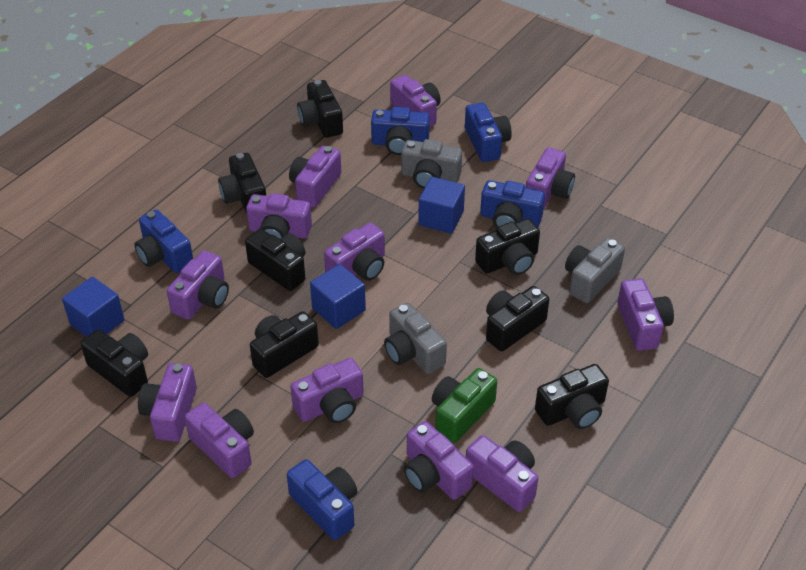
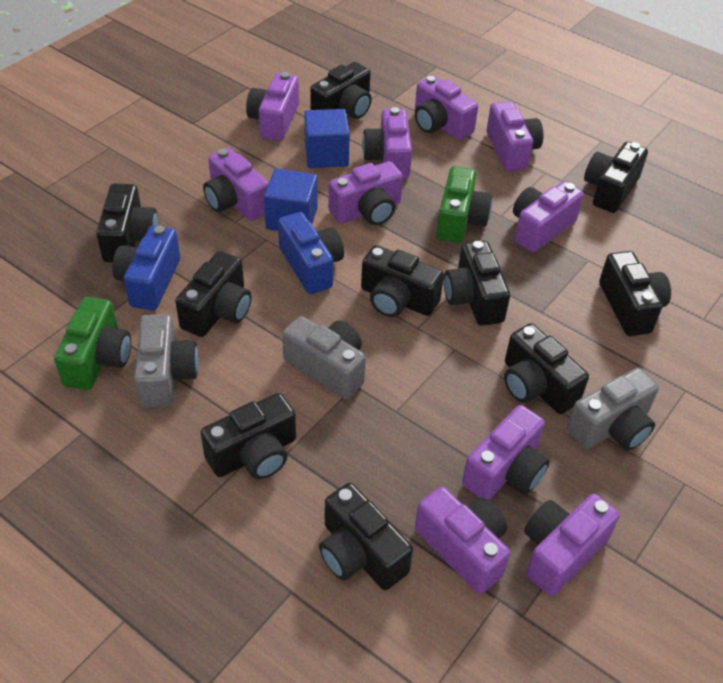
black camera: 8 -> 10
blue camera: 5 -> 2
blue cube: 3 -> 2
green camera: 1 -> 2
purple camera: 12 -> 10

